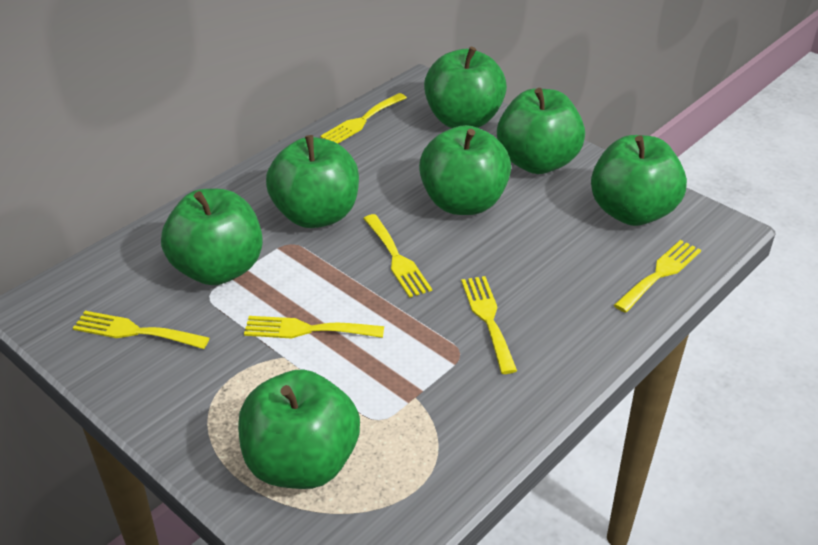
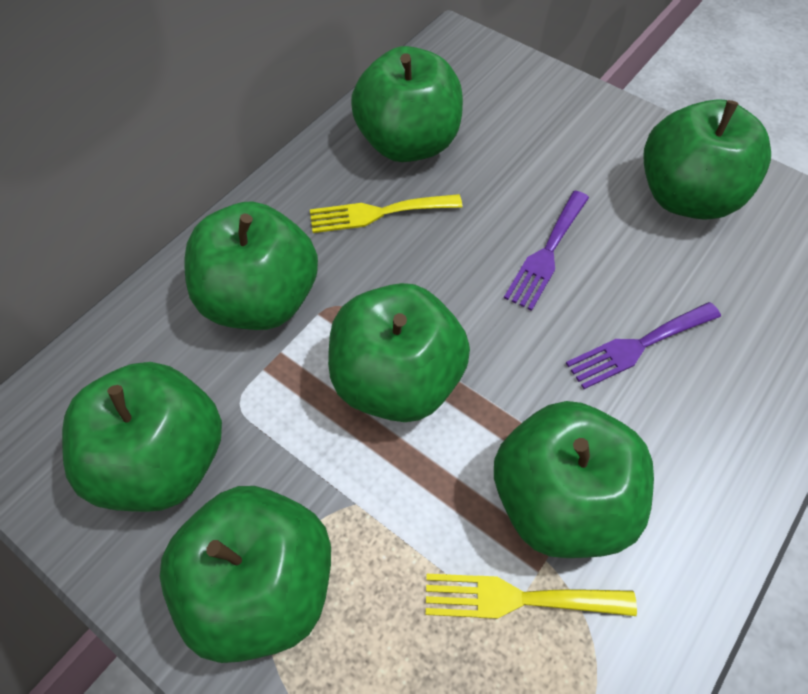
purple fork: 0 -> 2
yellow fork: 6 -> 2

